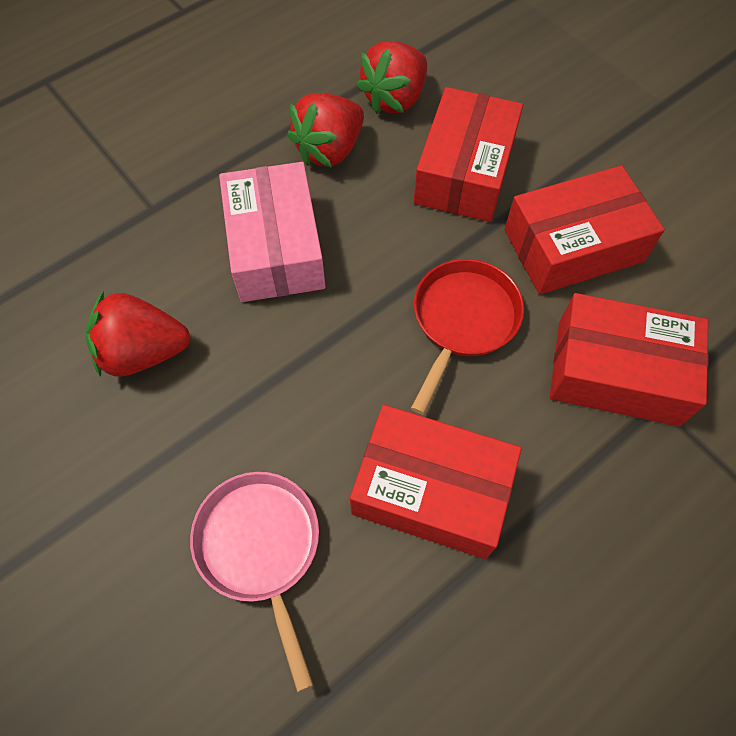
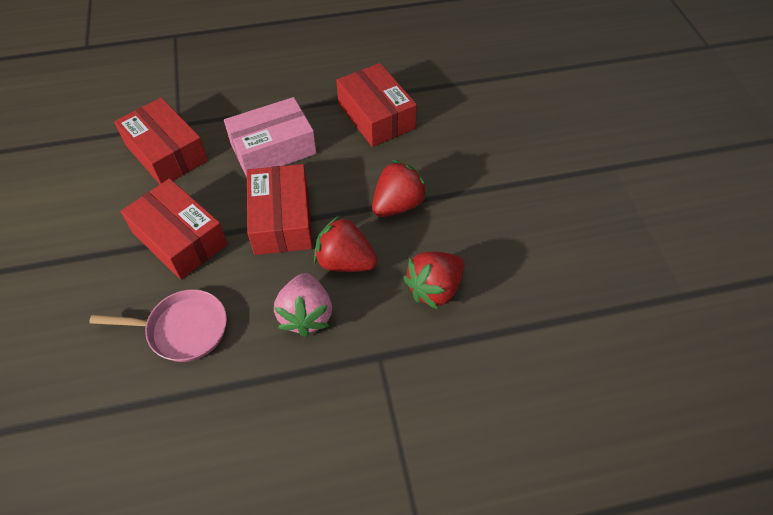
pink strawberry: 0 -> 1
red pan: 1 -> 0

